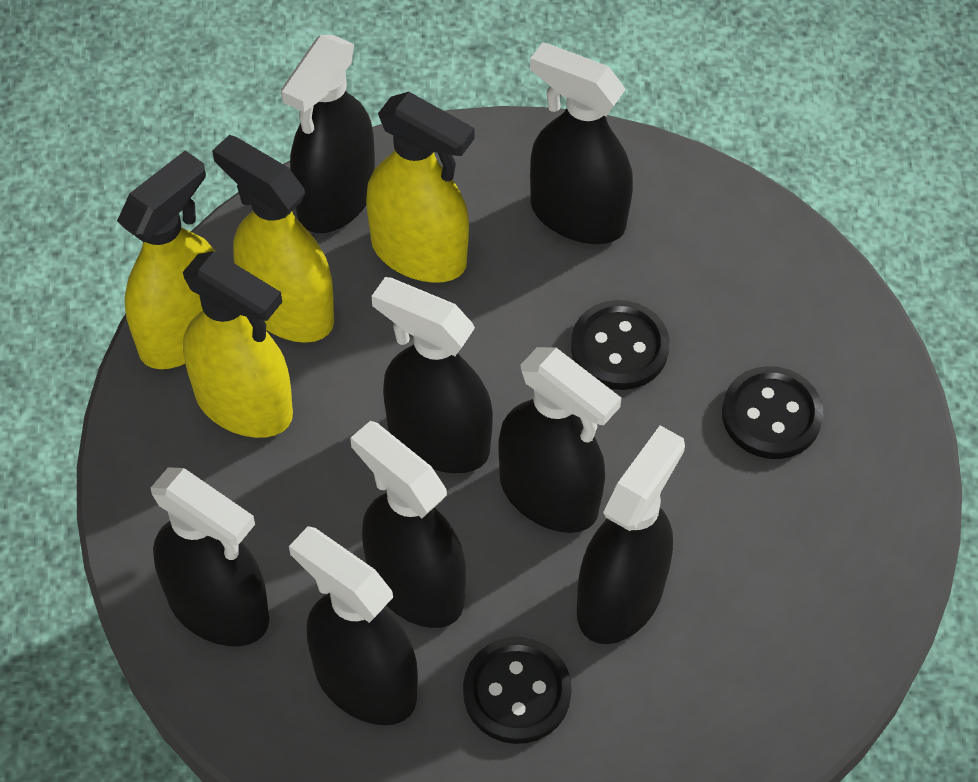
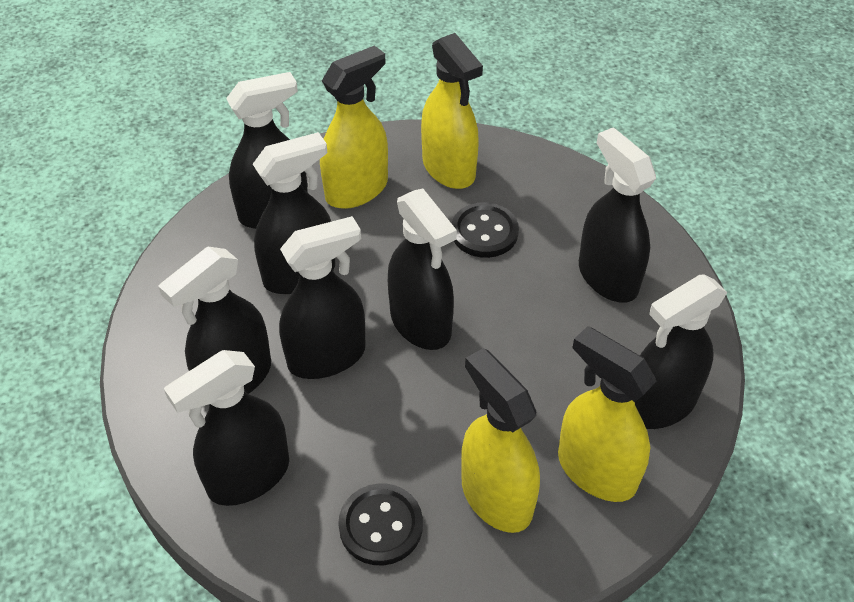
black button: 3 -> 2

